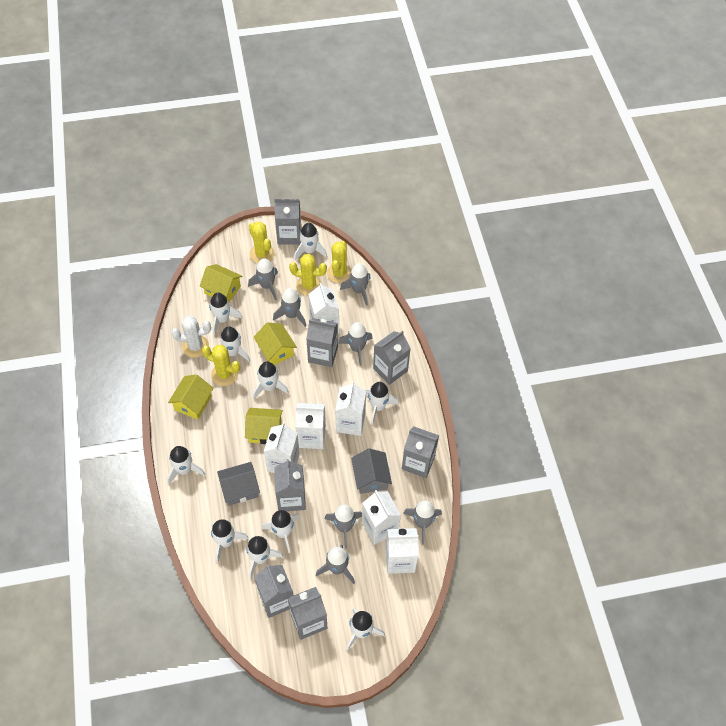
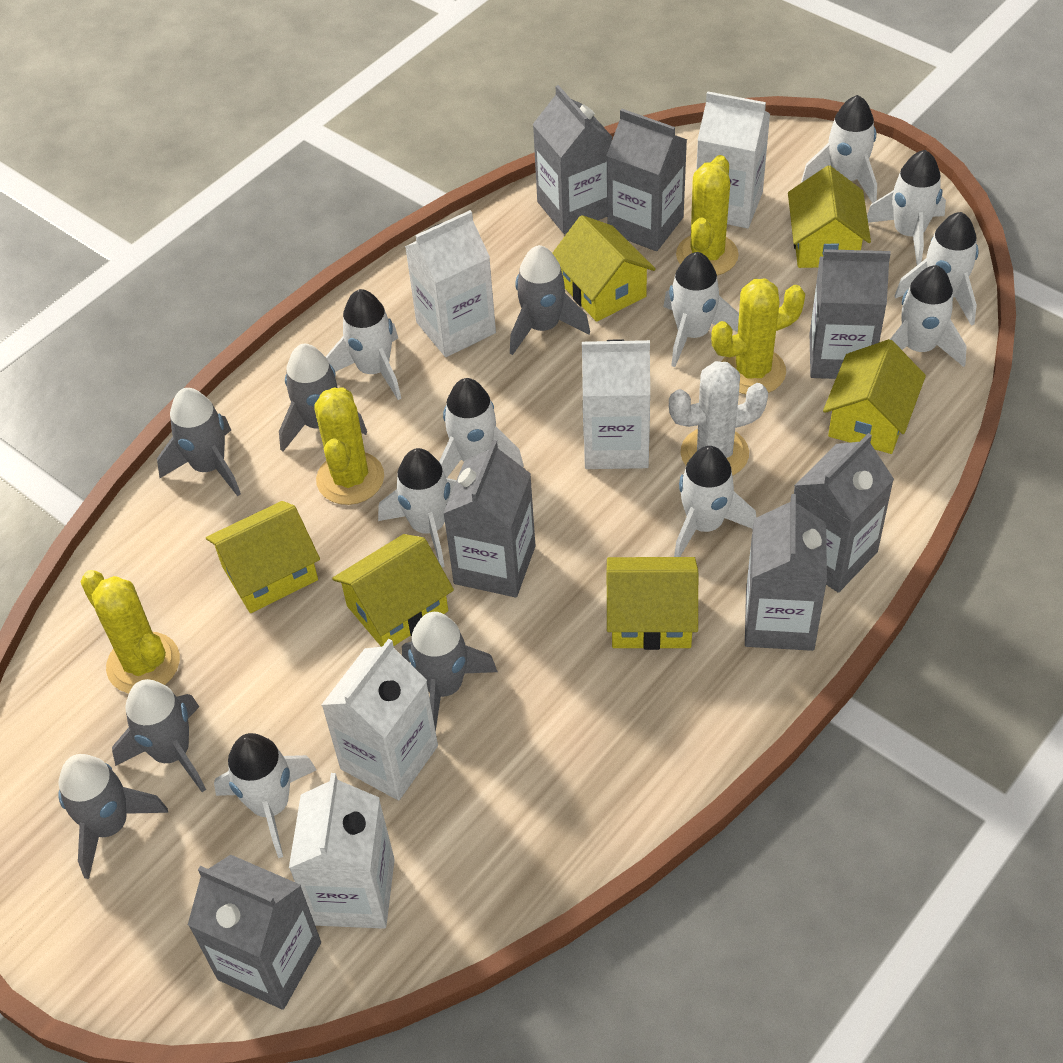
grey house: 2 -> 0
grey rocket: 7 -> 6
white carton: 6 -> 5
yellow house: 4 -> 6

